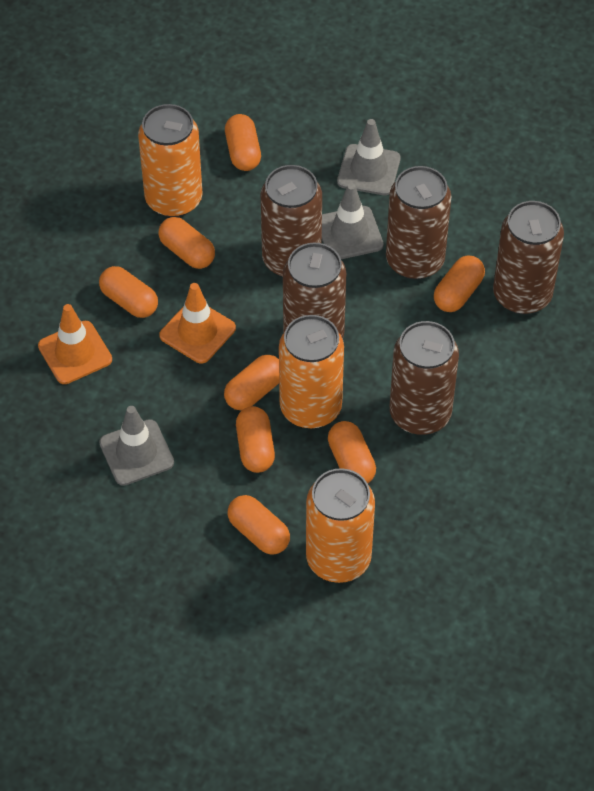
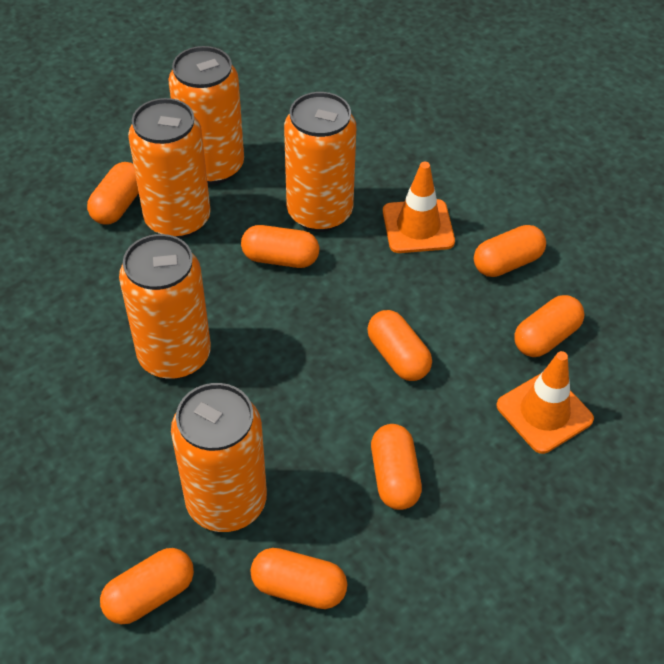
brown can: 5 -> 0
grey traffic cone: 3 -> 0
orange can: 3 -> 5

